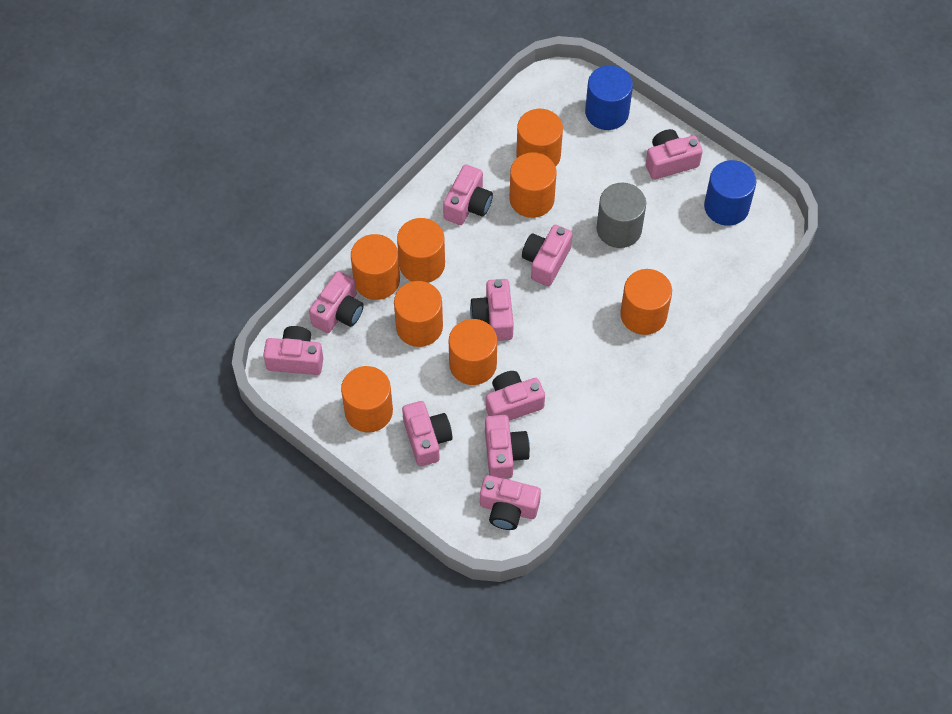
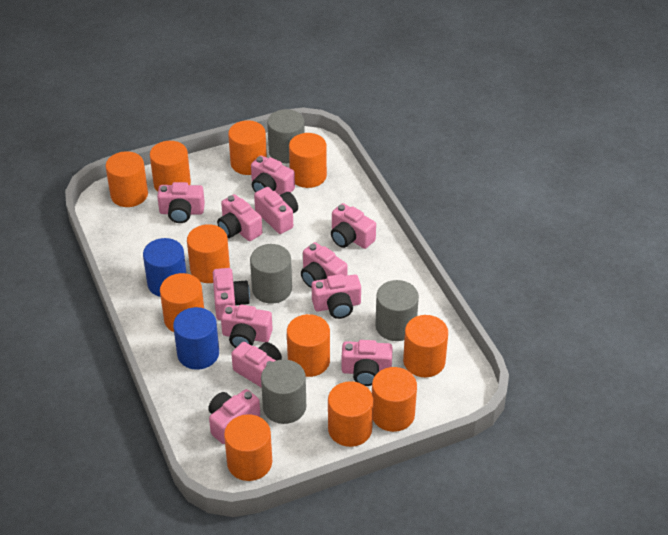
grey cylinder: 1 -> 4
orange cylinder: 8 -> 11
pink camera: 10 -> 12

